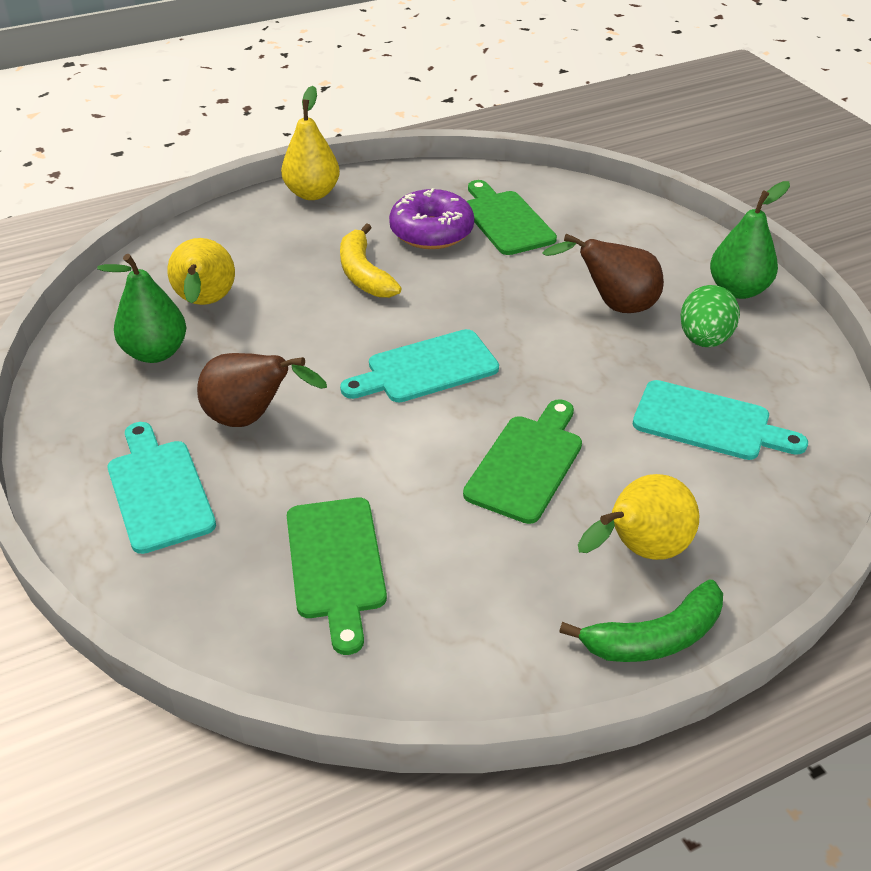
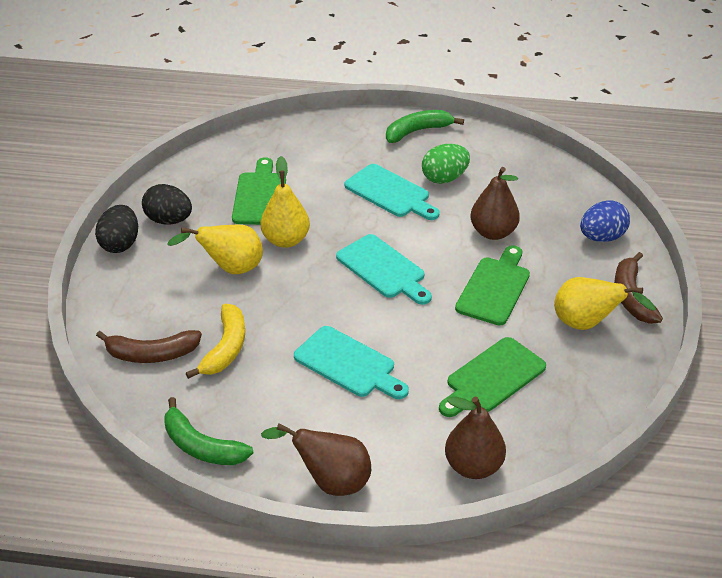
black egg: 0 -> 2
blue egg: 0 -> 1
brown banana: 0 -> 2
brown pear: 2 -> 3
green banana: 1 -> 2
green pear: 2 -> 0
purple donut: 1 -> 0

